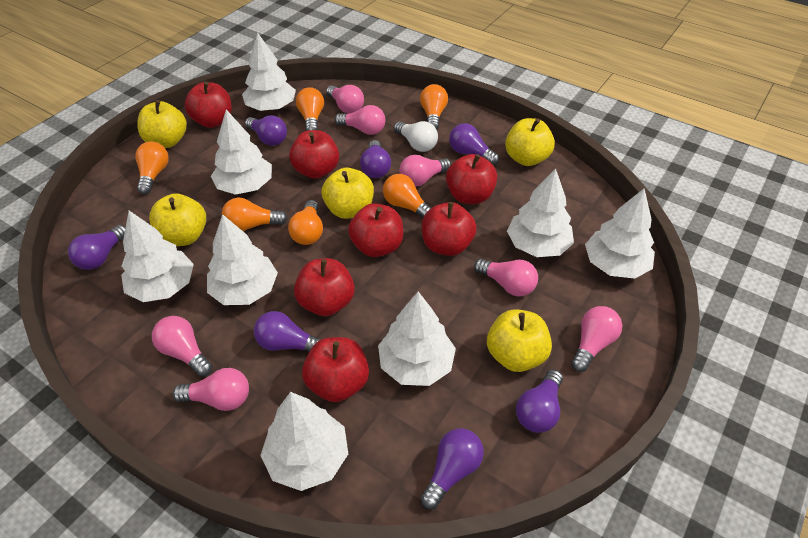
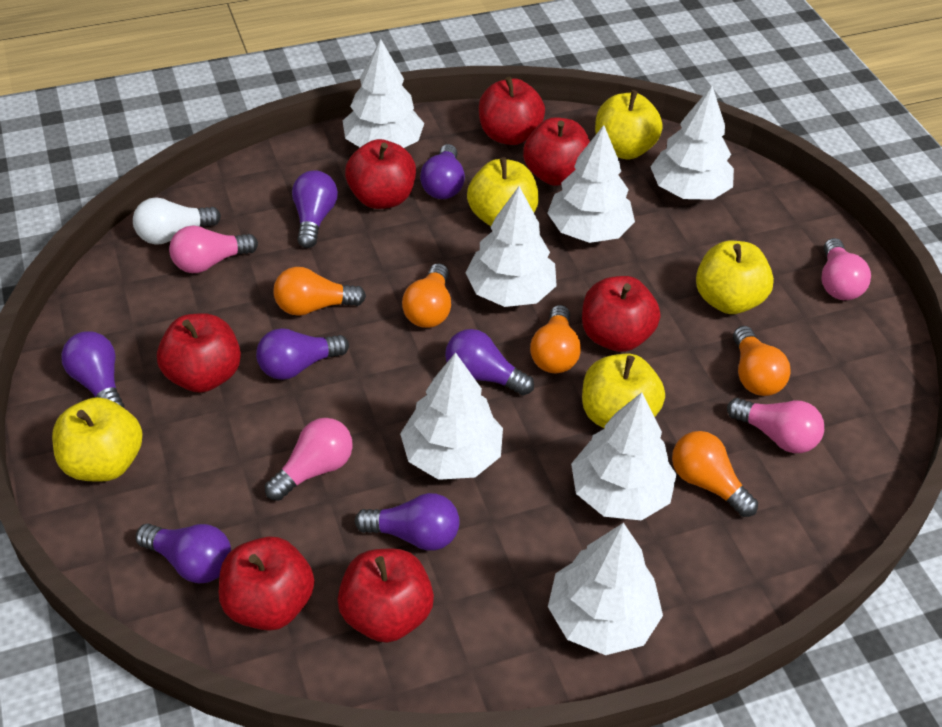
orange light bulb: 6 -> 5
pink light bulb: 7 -> 4
white tree: 8 -> 7

